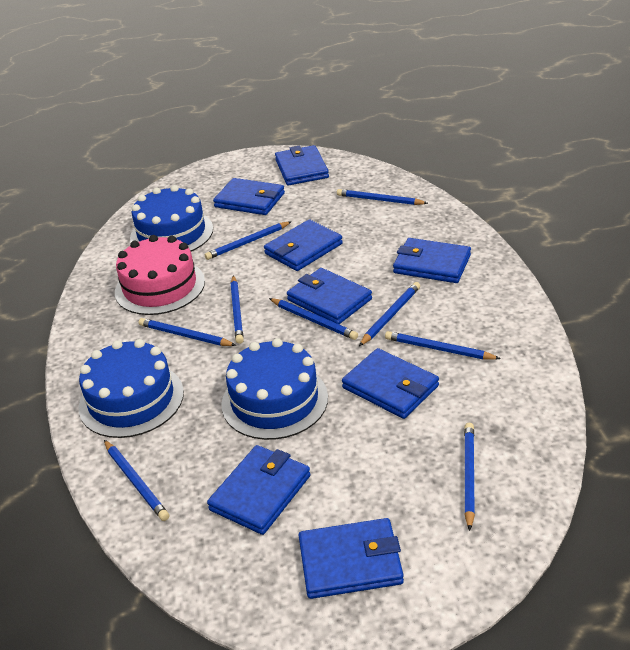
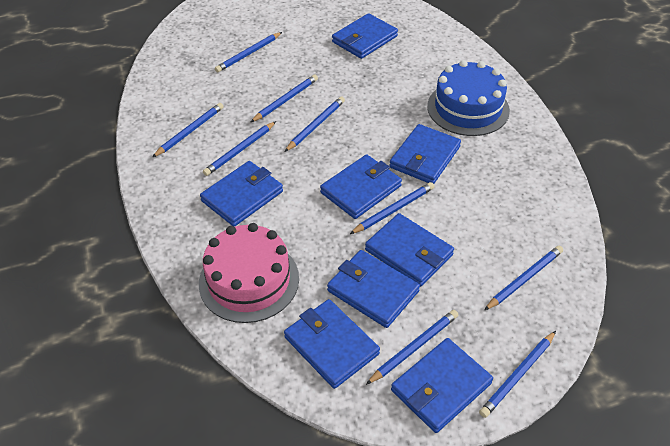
blue cake: 3 -> 1

